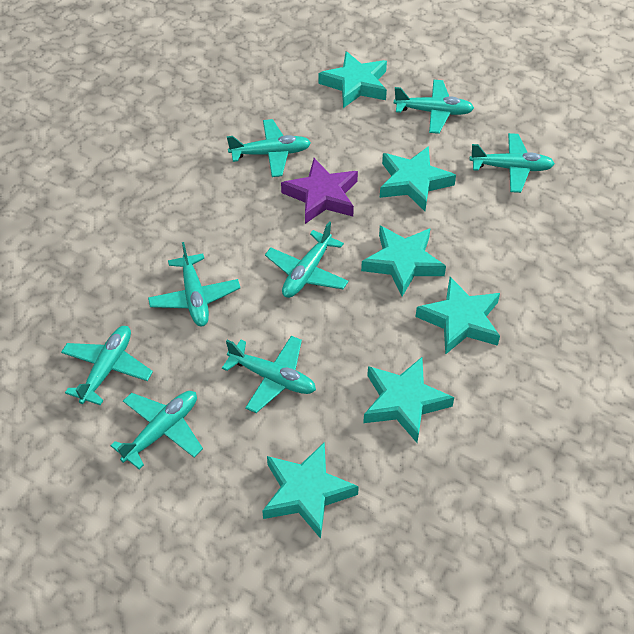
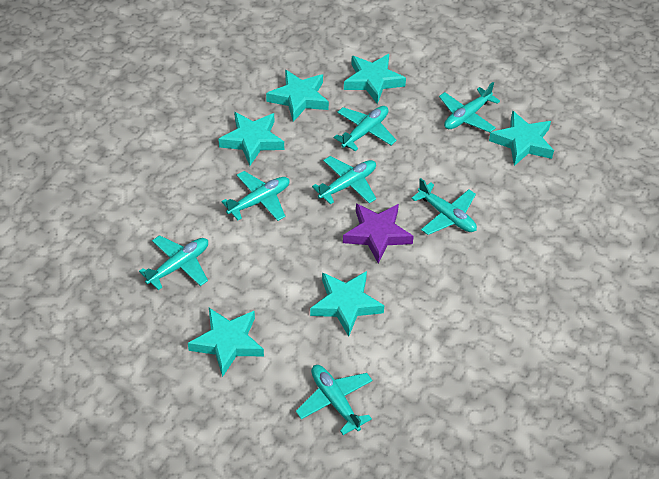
turquoise plane: 8 -> 7

